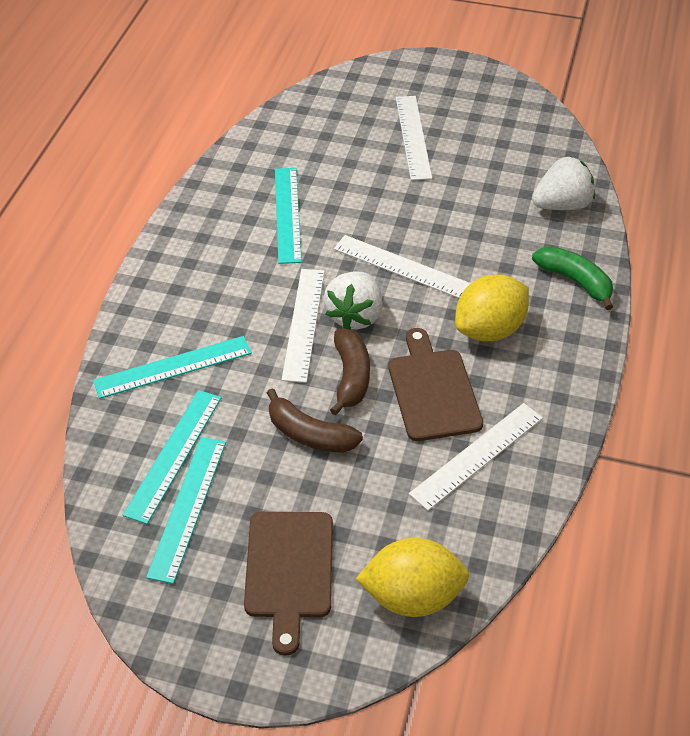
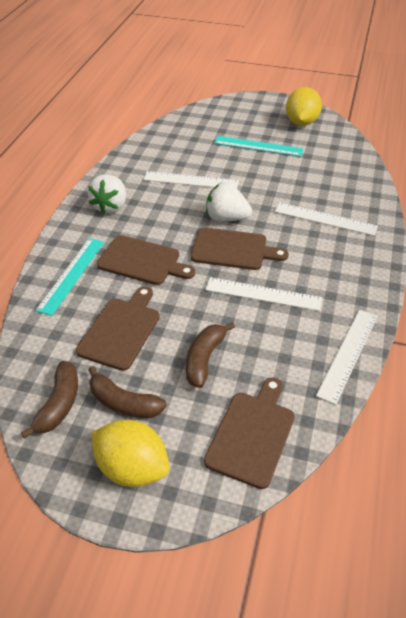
brown banana: 2 -> 3
brown cutting board: 2 -> 4
green banana: 1 -> 0
turquoise ruler: 4 -> 2

